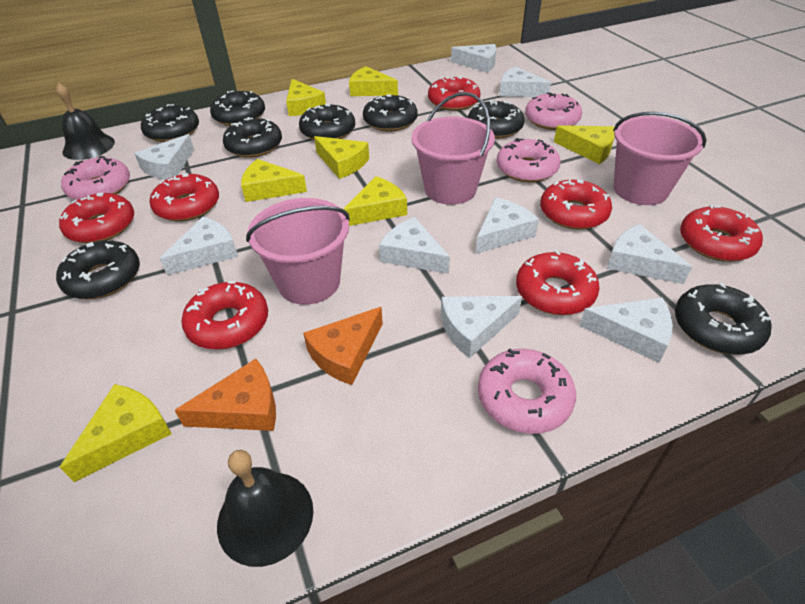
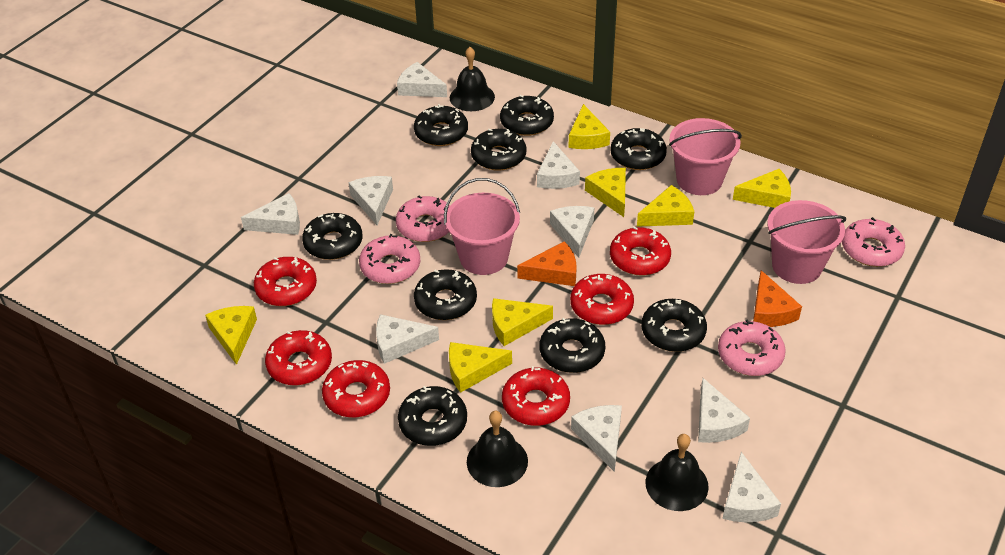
black bell: 2 -> 3
black donut: 8 -> 9
red donut: 7 -> 6

